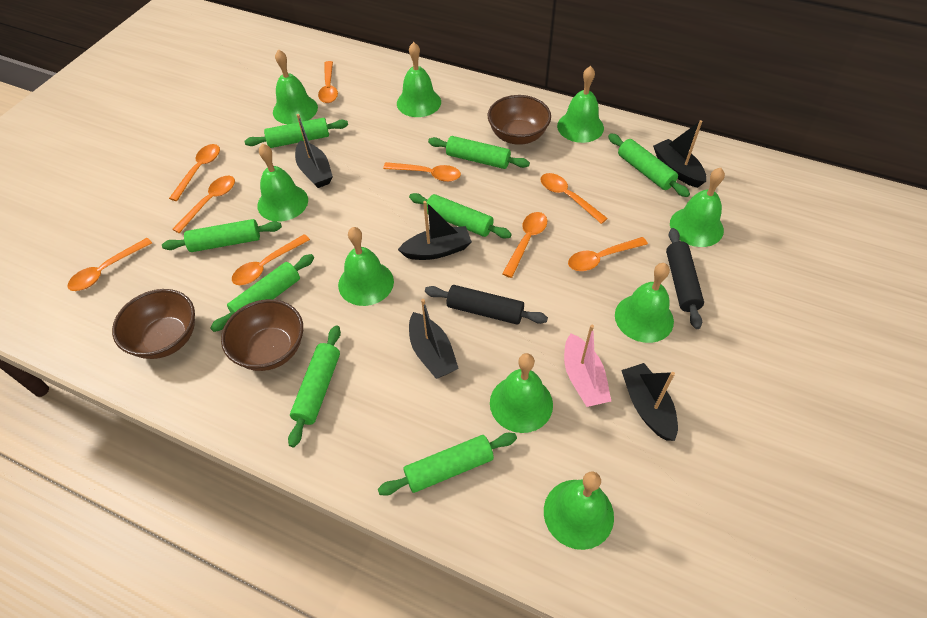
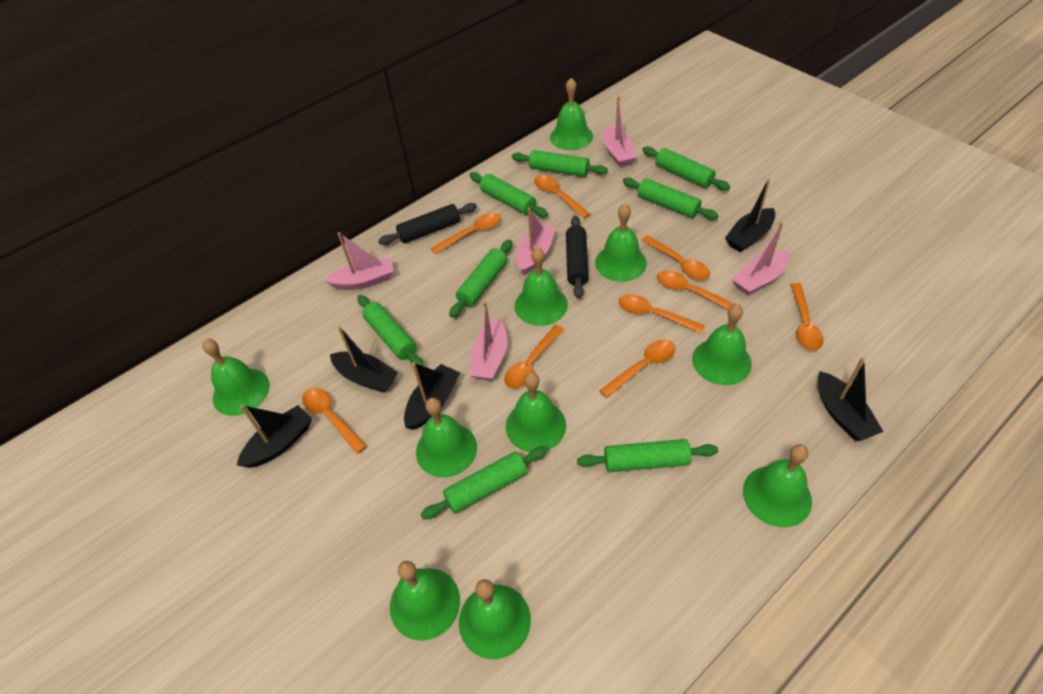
brown bowl: 3 -> 0
green bell: 9 -> 10
pink boat: 1 -> 5

